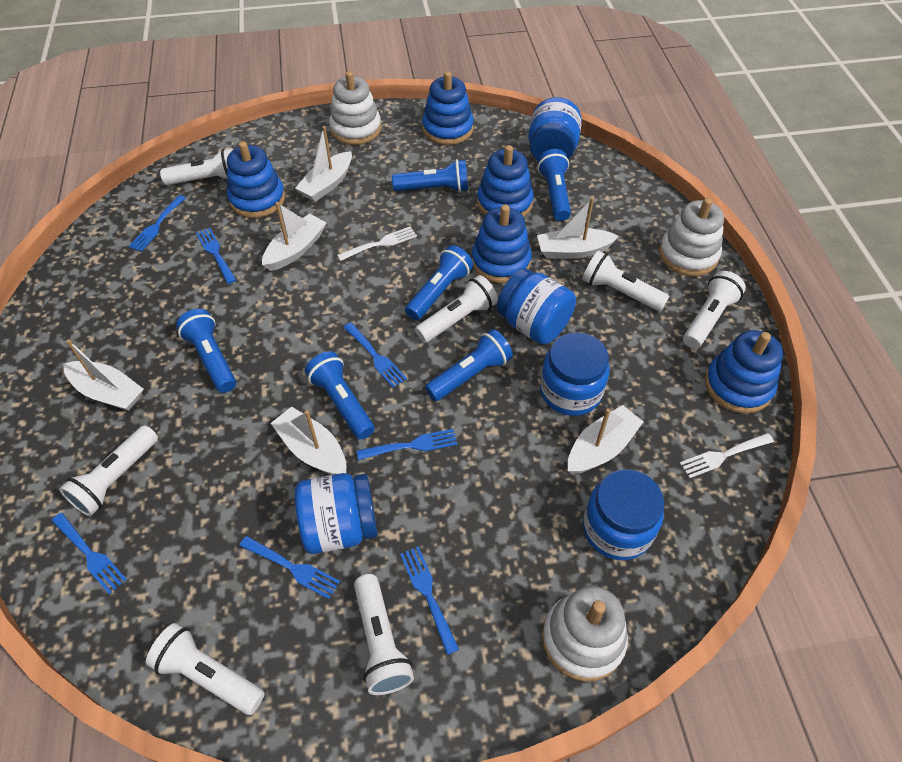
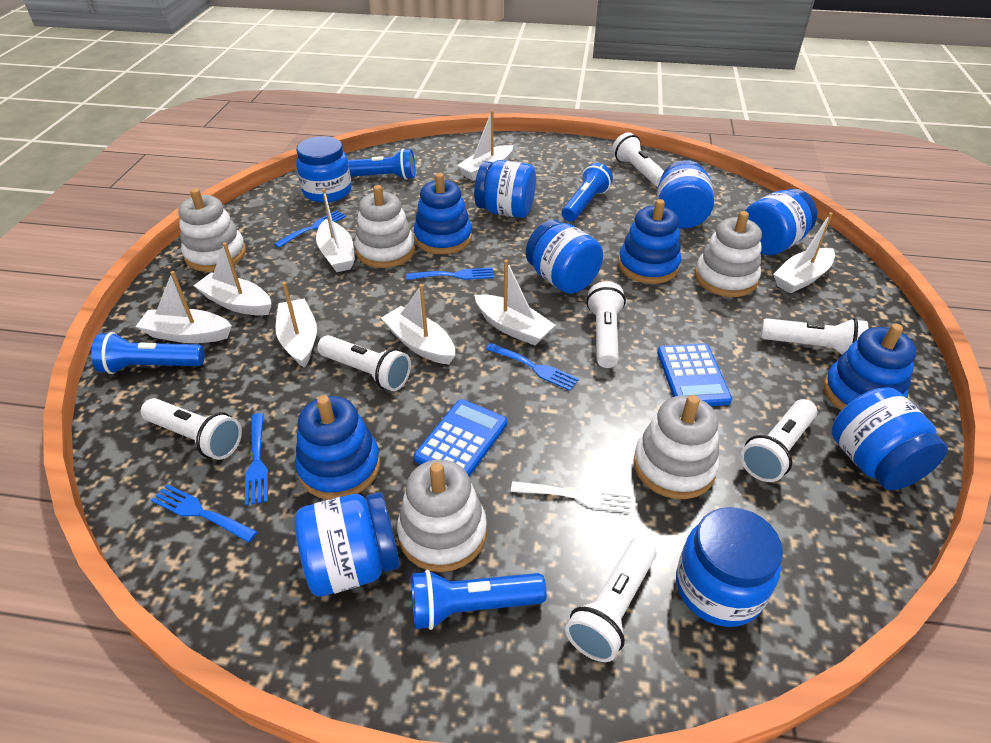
blue calculator: 0 -> 2
blue flashlight: 6 -> 4
blue fork: 7 -> 5
blue jar: 5 -> 8
blue stacking toy: 5 -> 4
white boat: 6 -> 8
white fork: 2 -> 1
white stacking toy: 3 -> 5

